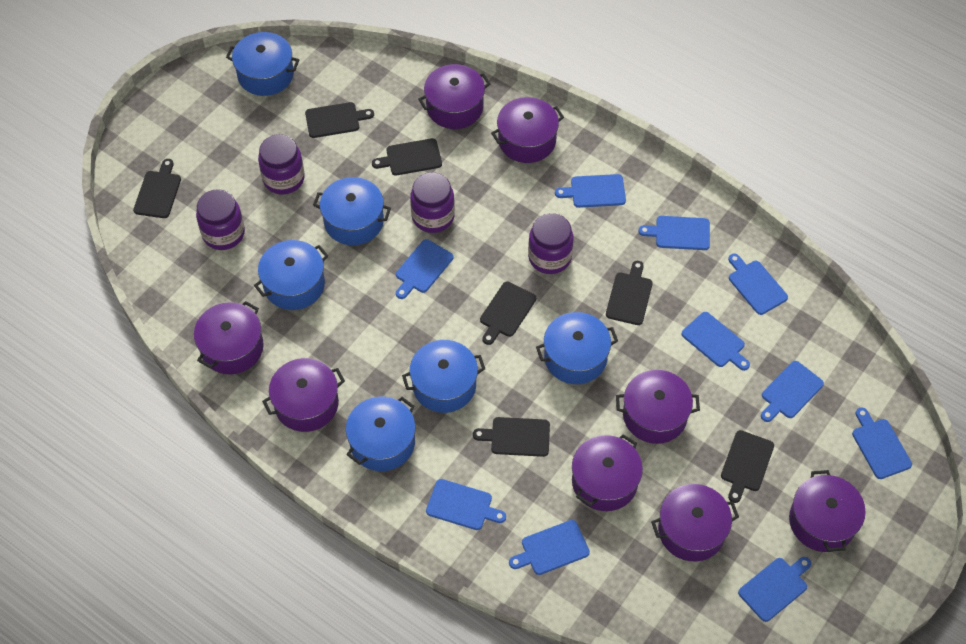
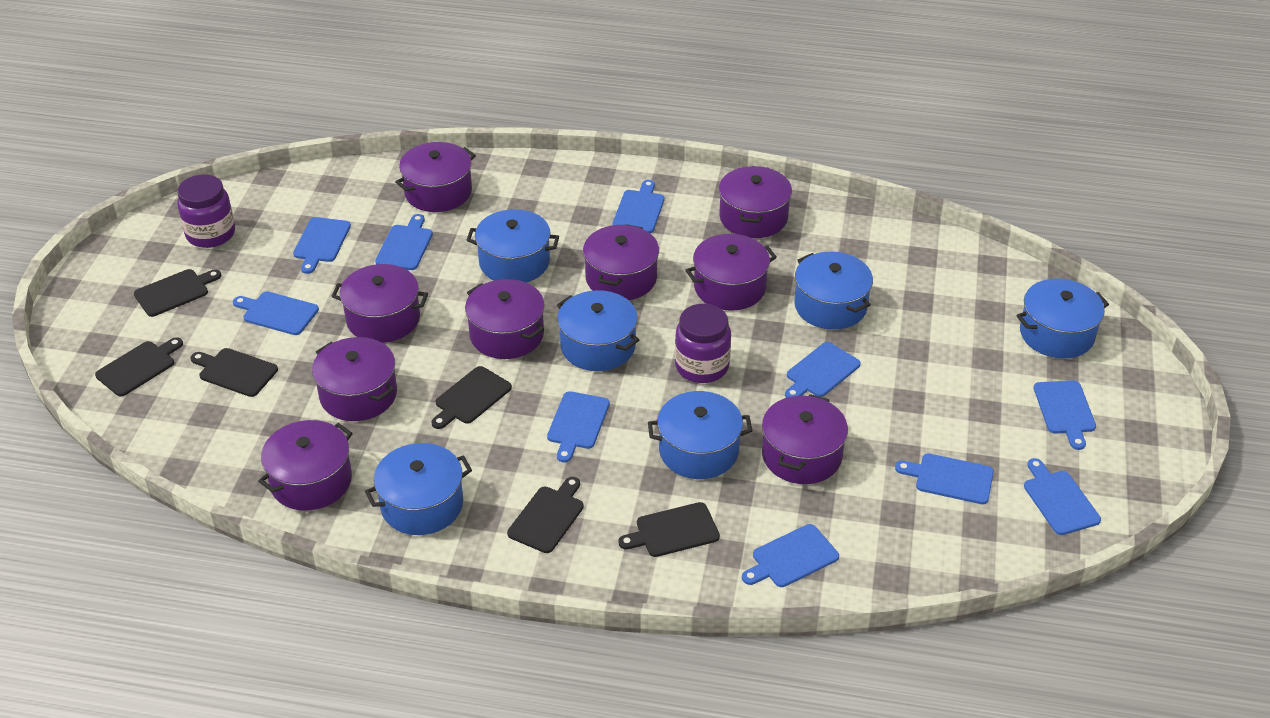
black cutting board: 7 -> 6
purple jar: 4 -> 2
purple pot: 8 -> 9

